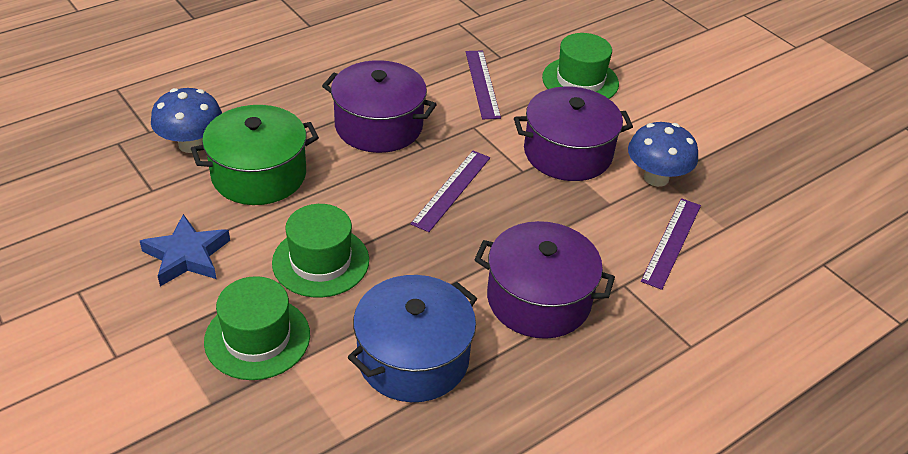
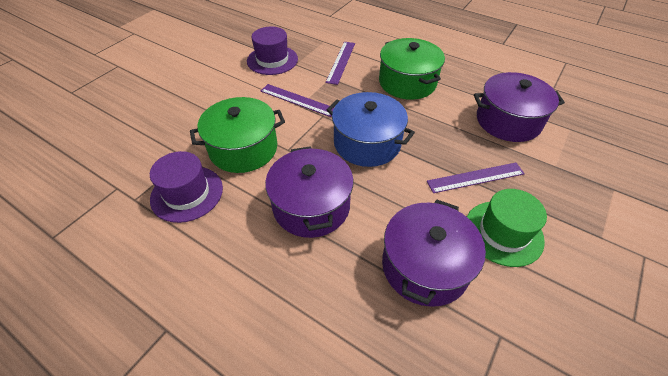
blue mushroom: 2 -> 0
blue star: 1 -> 0
green hat: 3 -> 1
green pot: 1 -> 2
purple hat: 0 -> 2

